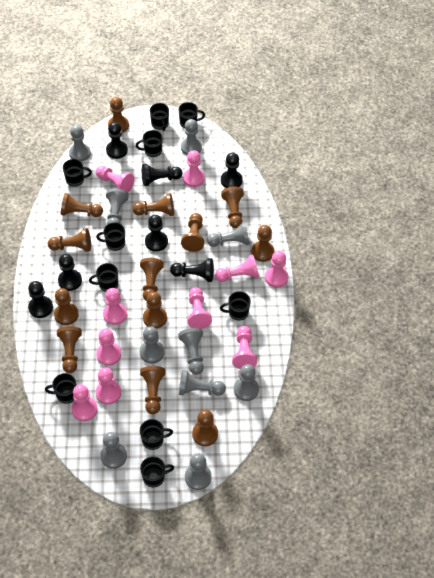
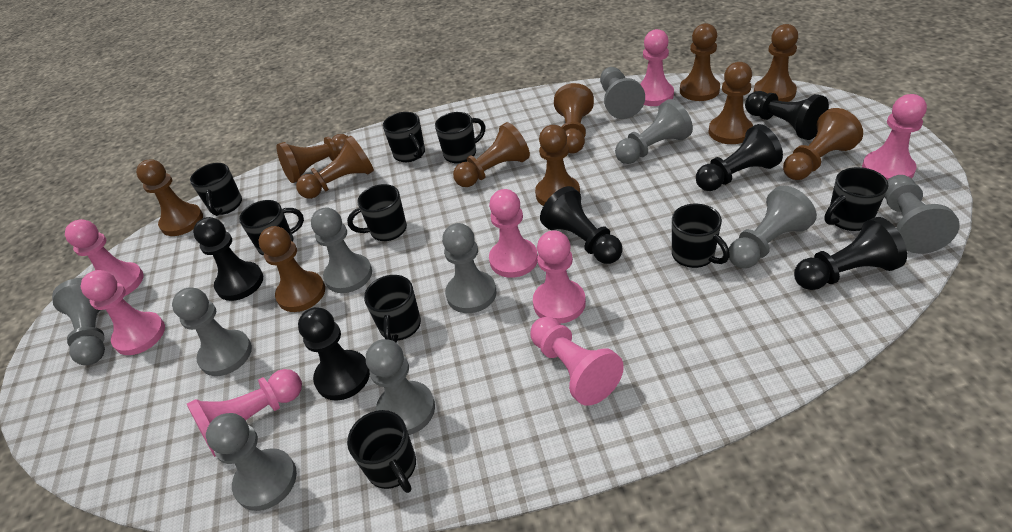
black mug: 10 -> 9
black pawn: 7 -> 6
brown pawn: 13 -> 11
pink pawn: 10 -> 8

